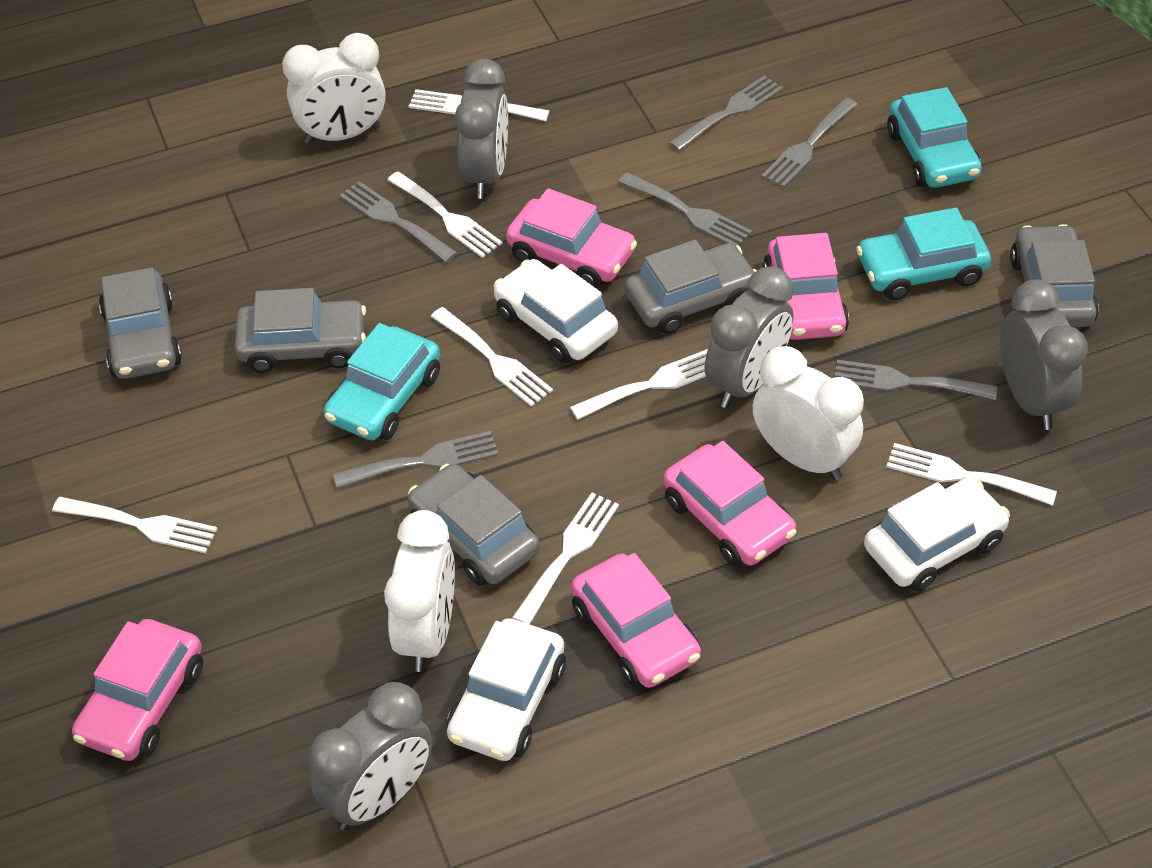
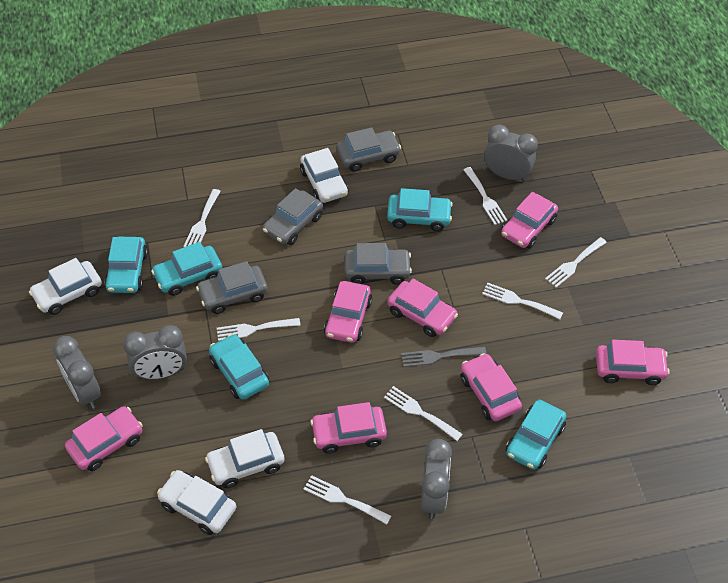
grey car: 5 -> 4
grey fork: 6 -> 1
pink car: 5 -> 7
turquoise car: 3 -> 5
white car: 3 -> 4
white clock: 3 -> 0

